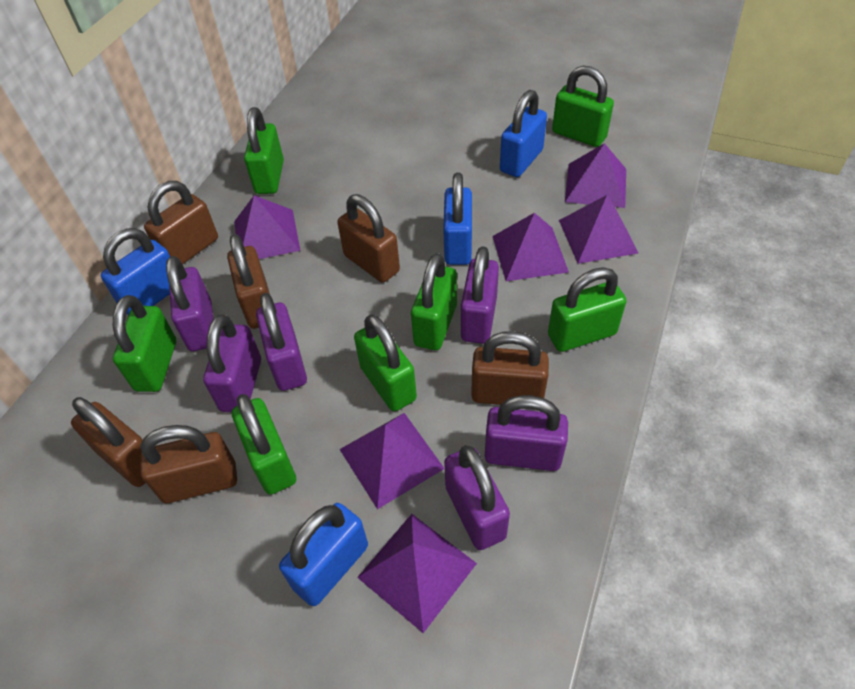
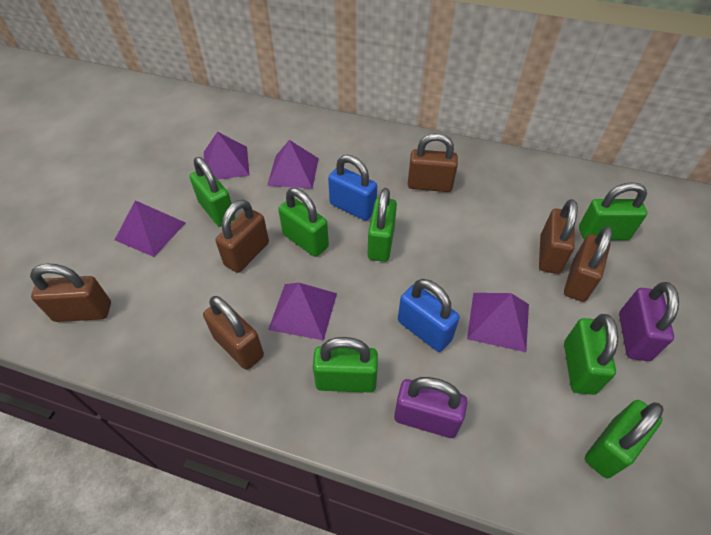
blue padlock: 4 -> 2
purple padlock: 6 -> 2
purple pyramid: 6 -> 5

